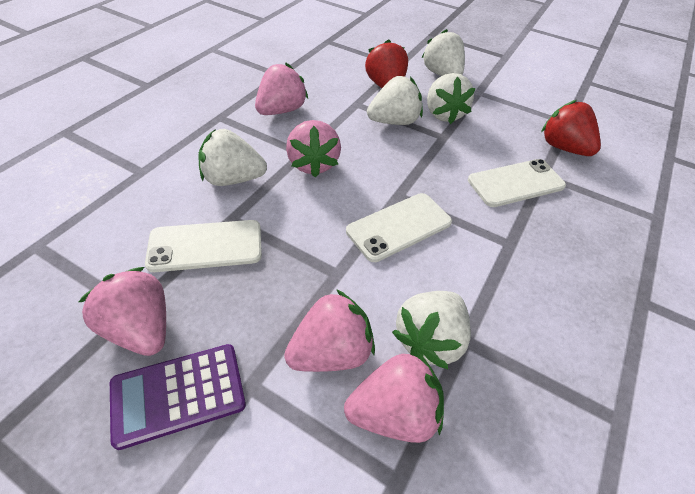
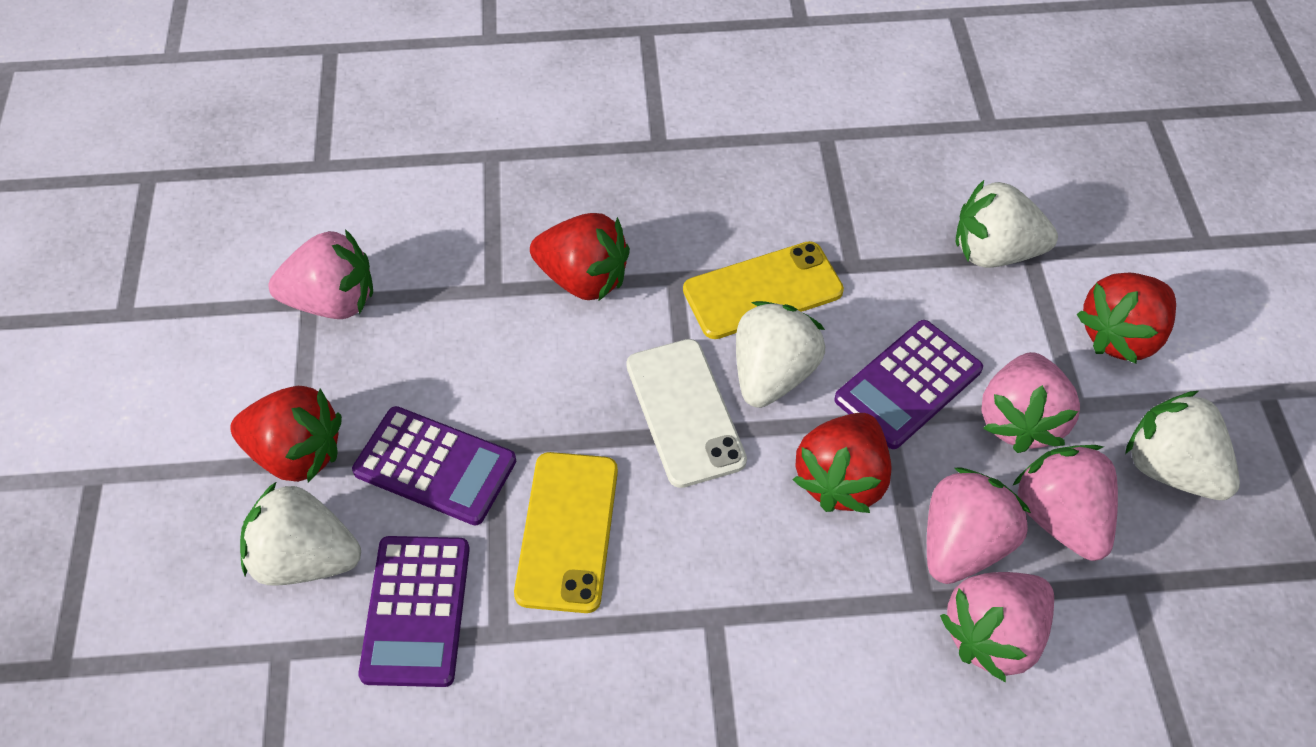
purple calculator: 1 -> 3
red strawberry: 2 -> 4
white phone: 3 -> 1
white strawberry: 5 -> 4
yellow phone: 0 -> 2

